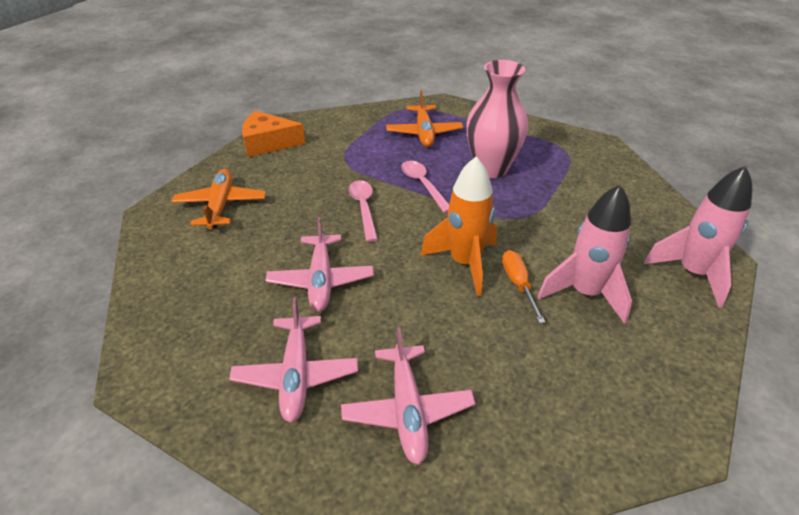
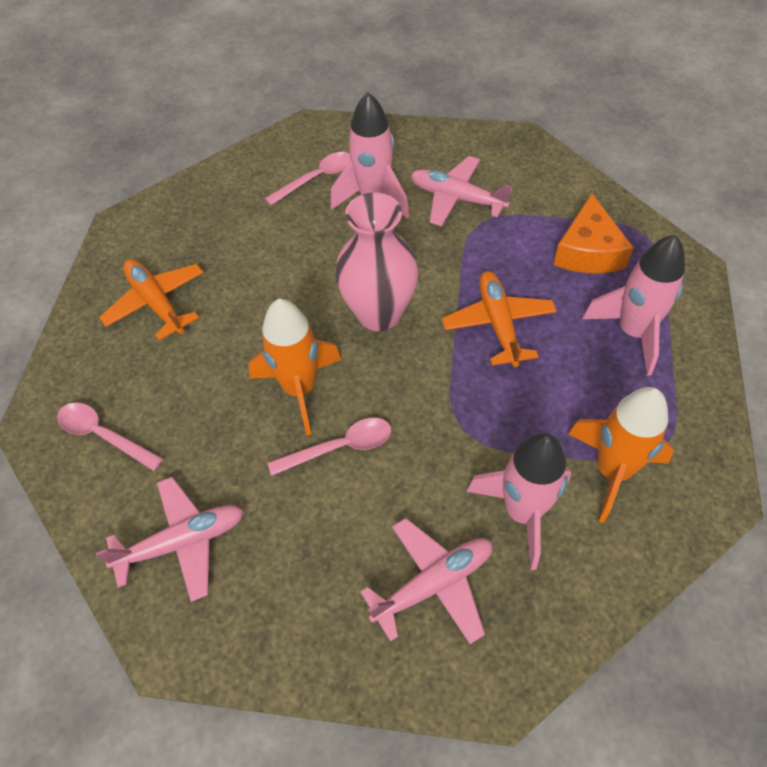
orange rocket: 1 -> 2
orange screwdriver: 1 -> 0
pink rocket: 2 -> 3
pink spoon: 2 -> 3

